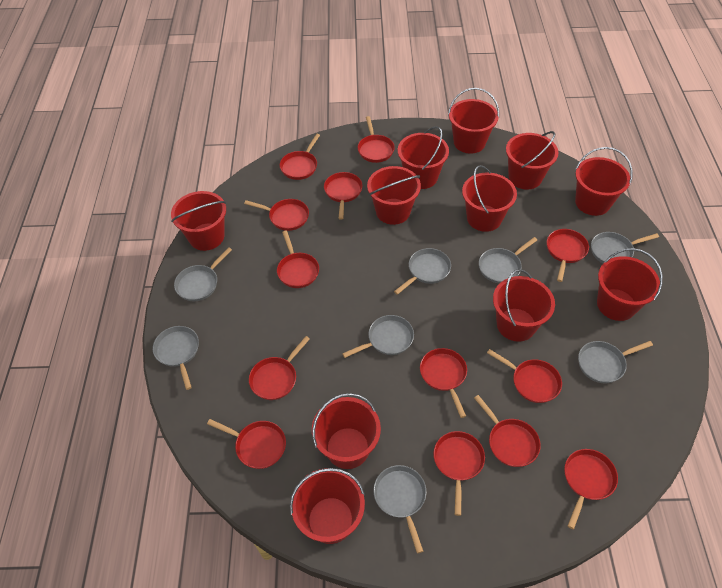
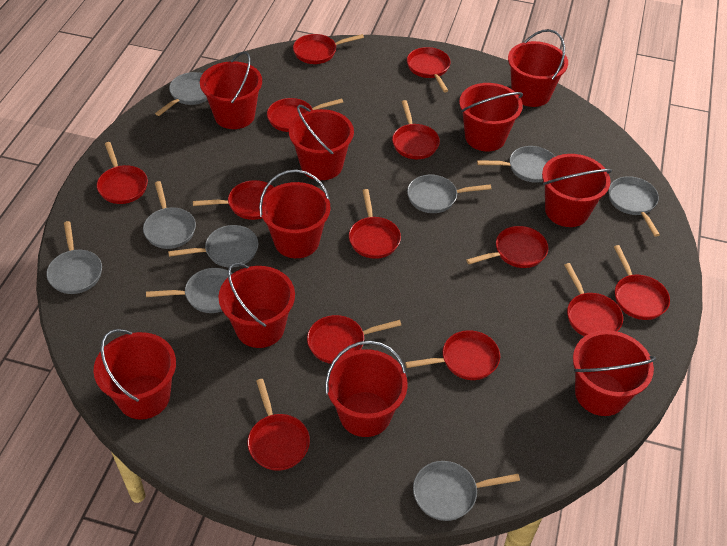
grey pan: 8 -> 9
red bucket: 11 -> 10

